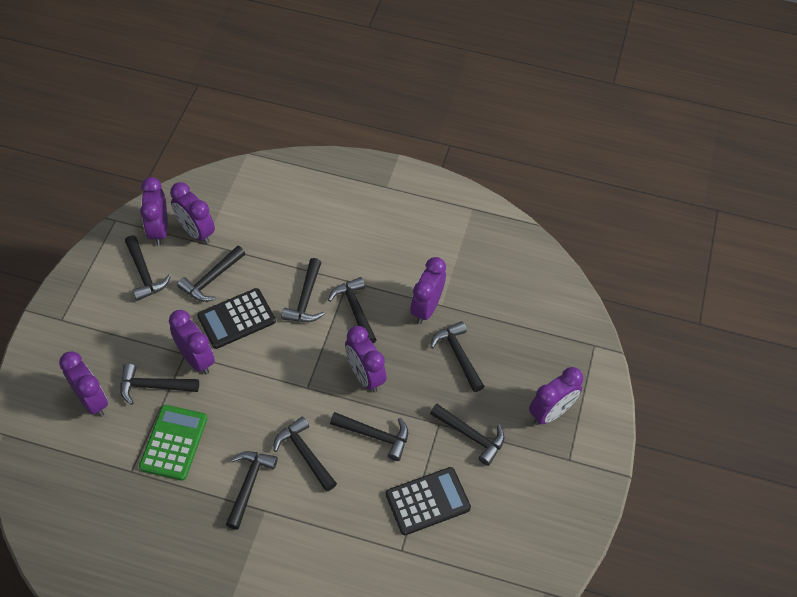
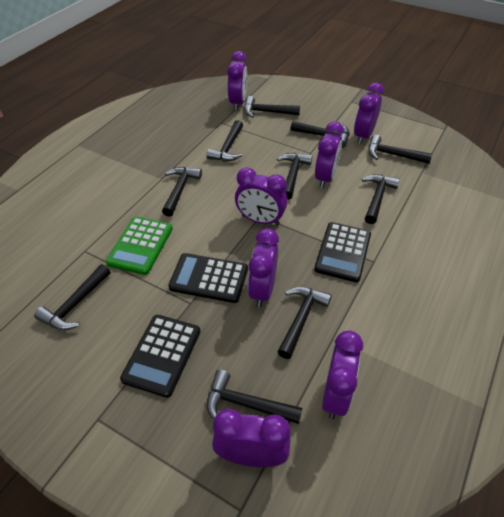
black calculator: 2 -> 3

